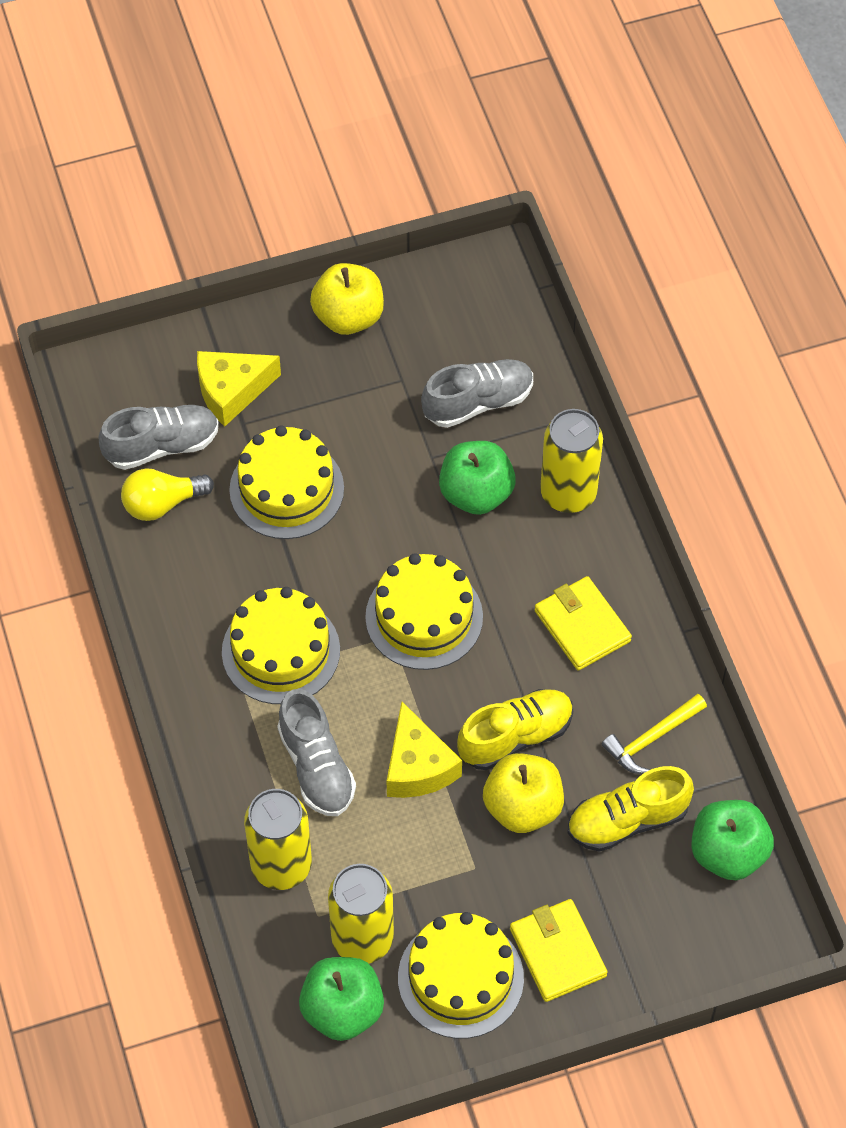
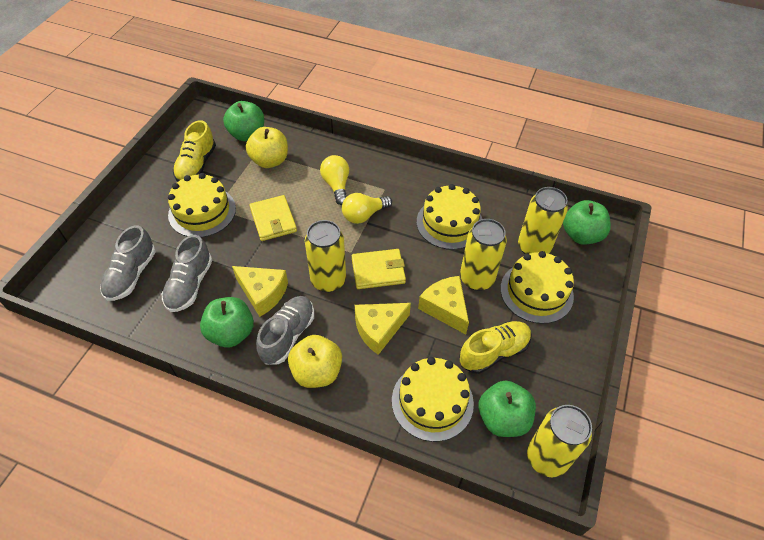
green apple: 3 -> 4
yellow can: 3 -> 4
yellow cheese: 2 -> 3
yellow hammer: 1 -> 0
yellow light bulb: 1 -> 2

